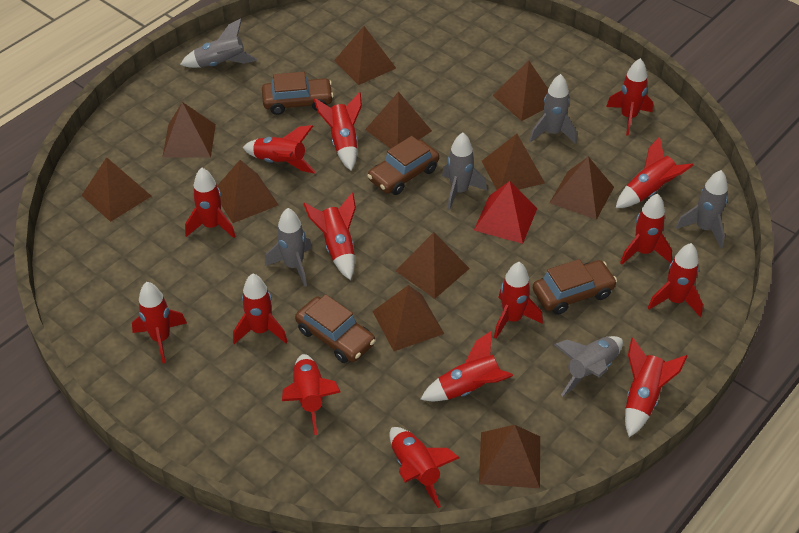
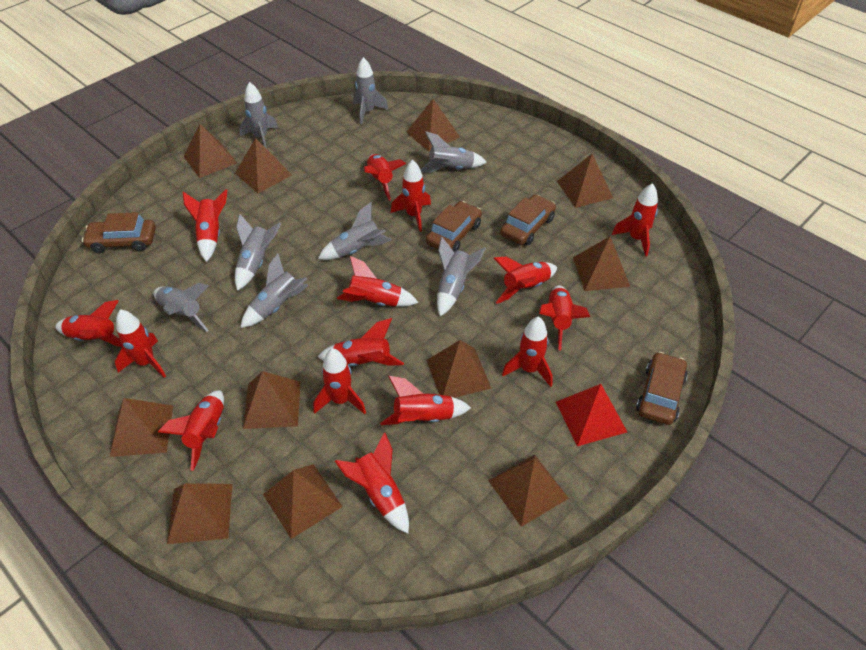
grey rocket: 6 -> 8

